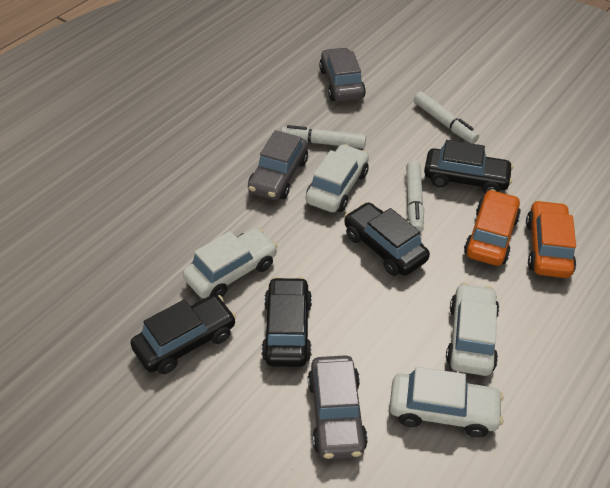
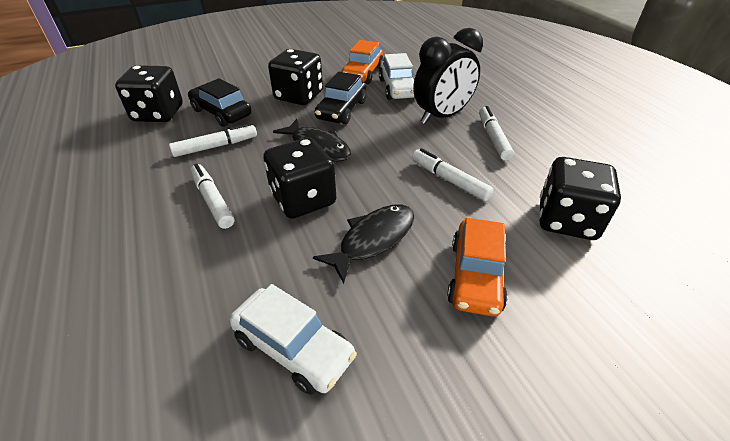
black car: 4 -> 2
black clock: 0 -> 1
black dice: 0 -> 4
black fish: 0 -> 2
grey car: 3 -> 0
white car: 4 -> 2
white marker: 3 -> 4

